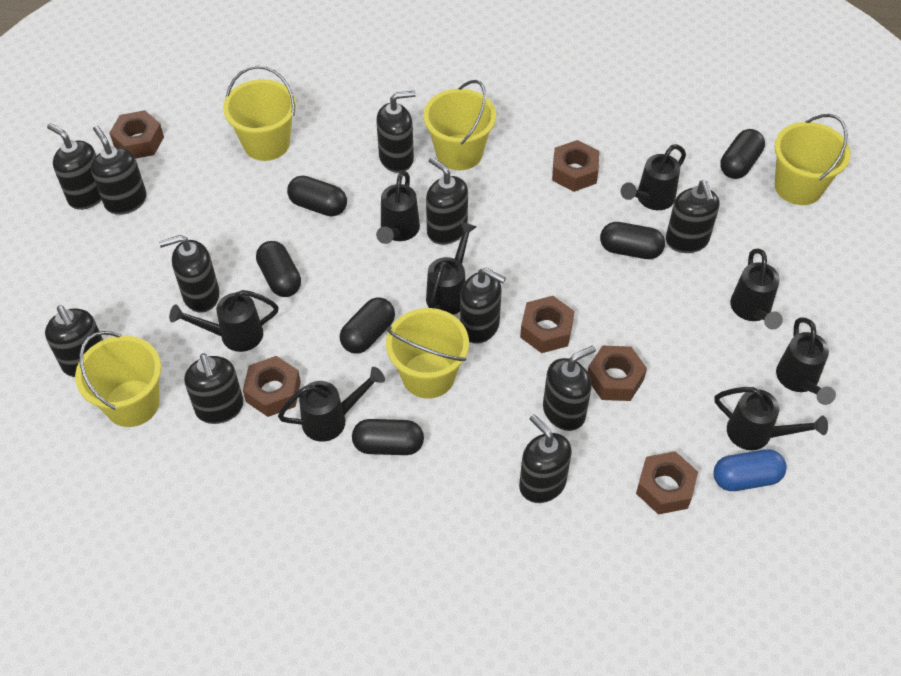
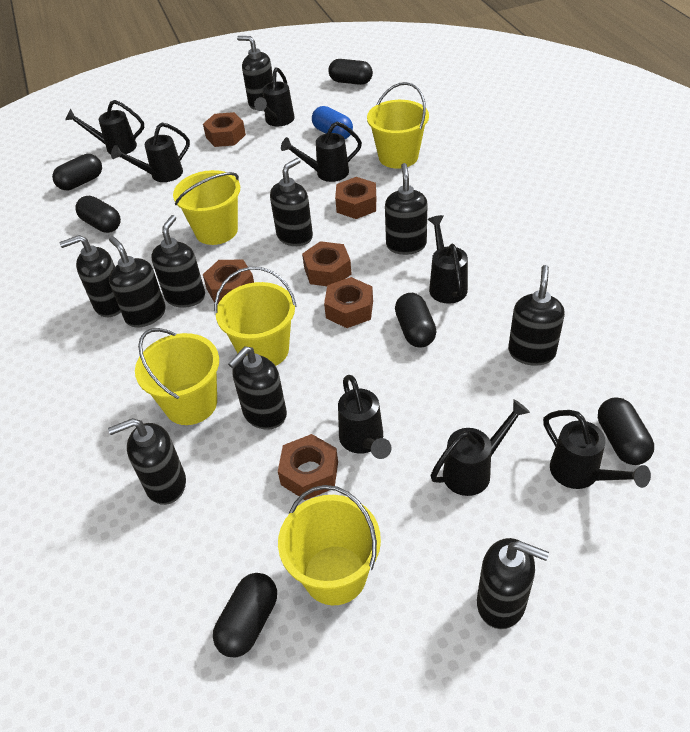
black soap dispenser: 11 -> 10

